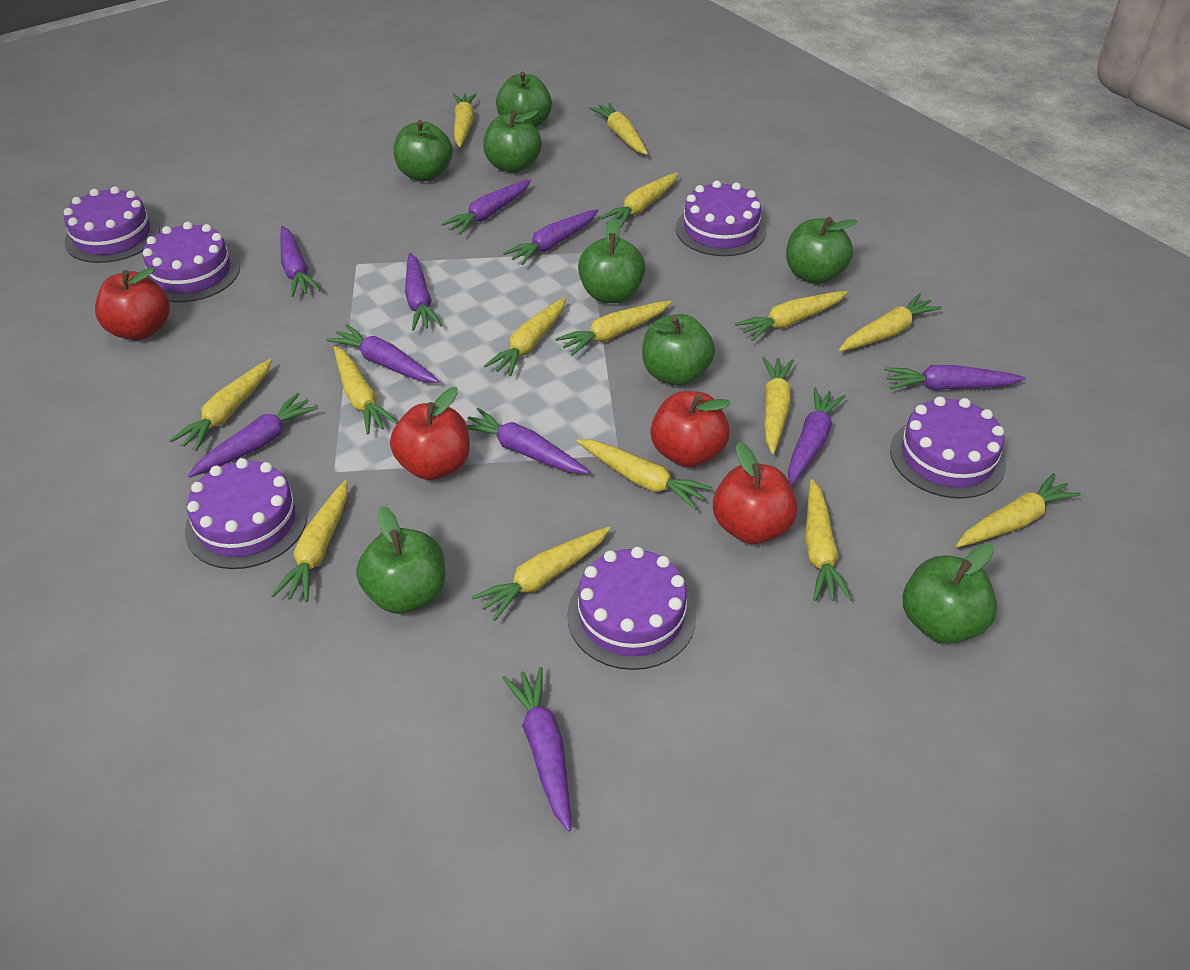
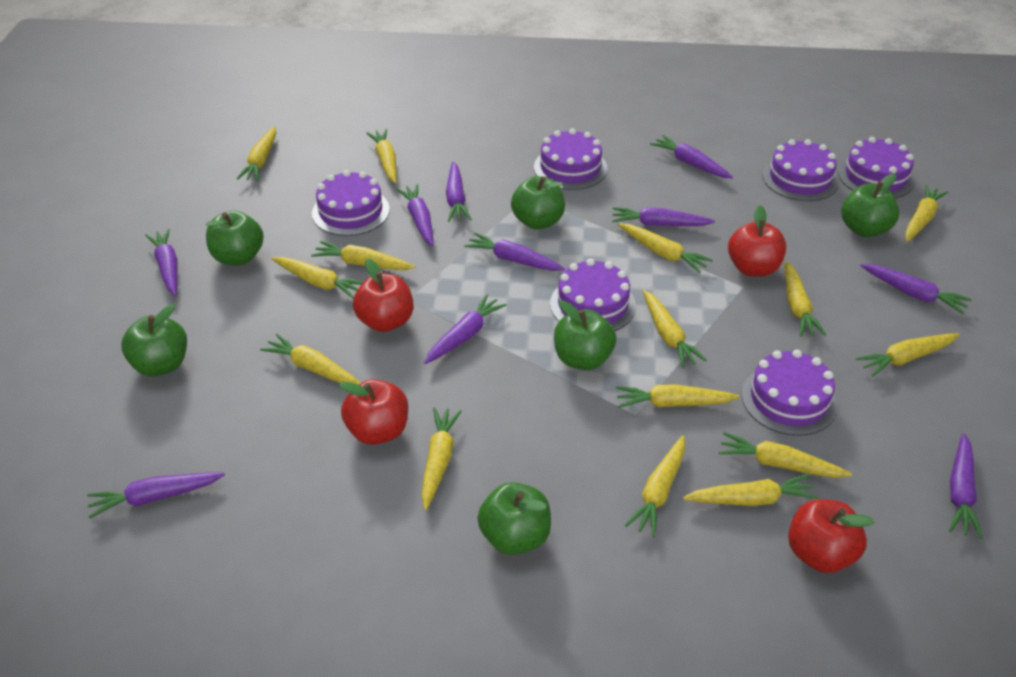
green apple: 8 -> 6

